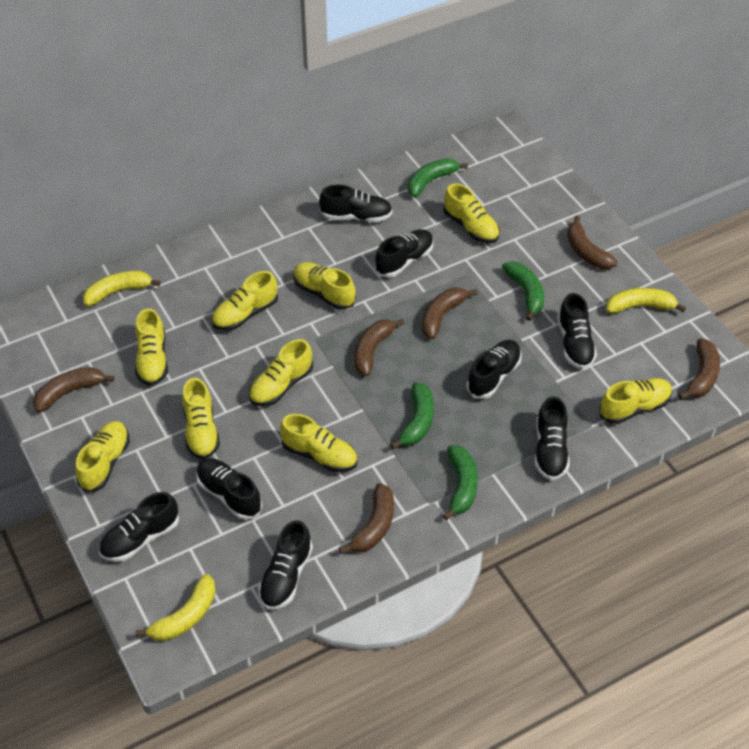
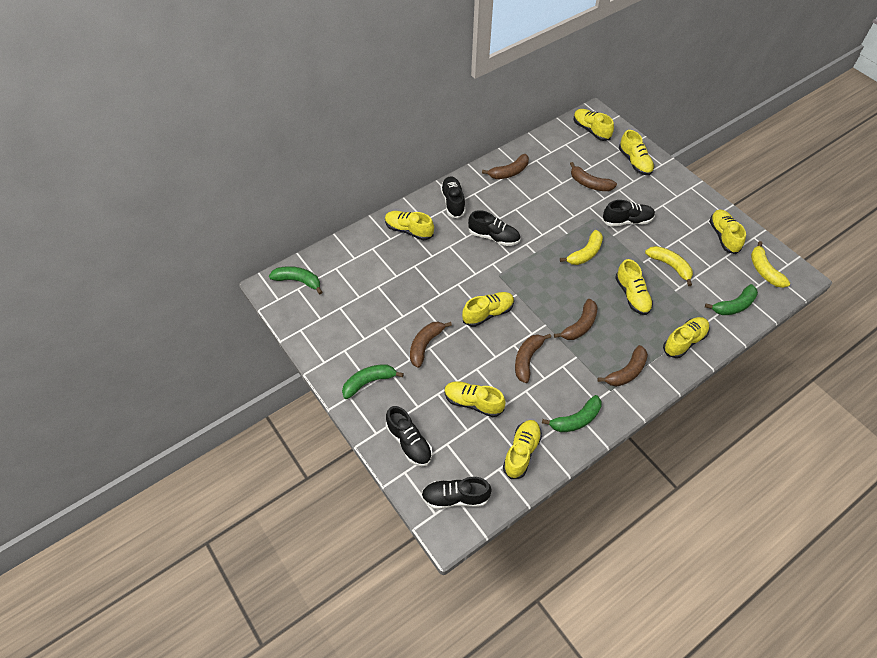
black shoe: 8 -> 5

